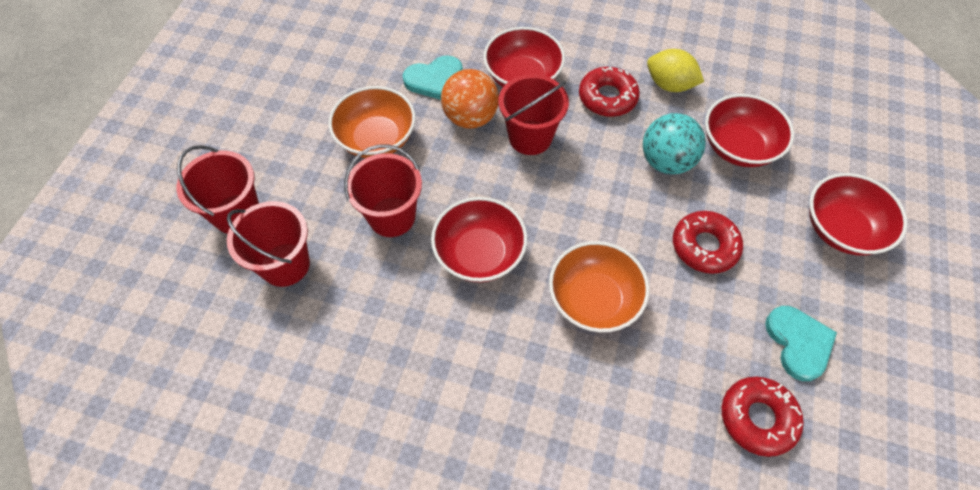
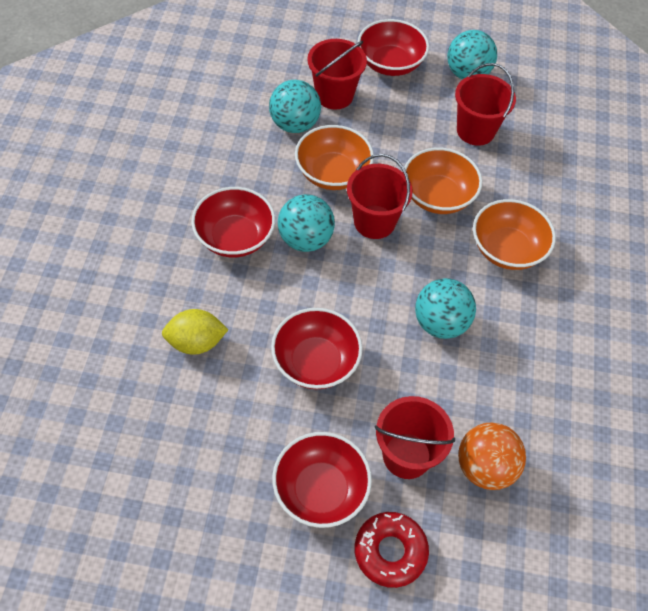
orange bowl: 2 -> 3
red donut: 3 -> 1
turquoise ball: 1 -> 4
turquoise heart: 2 -> 0

